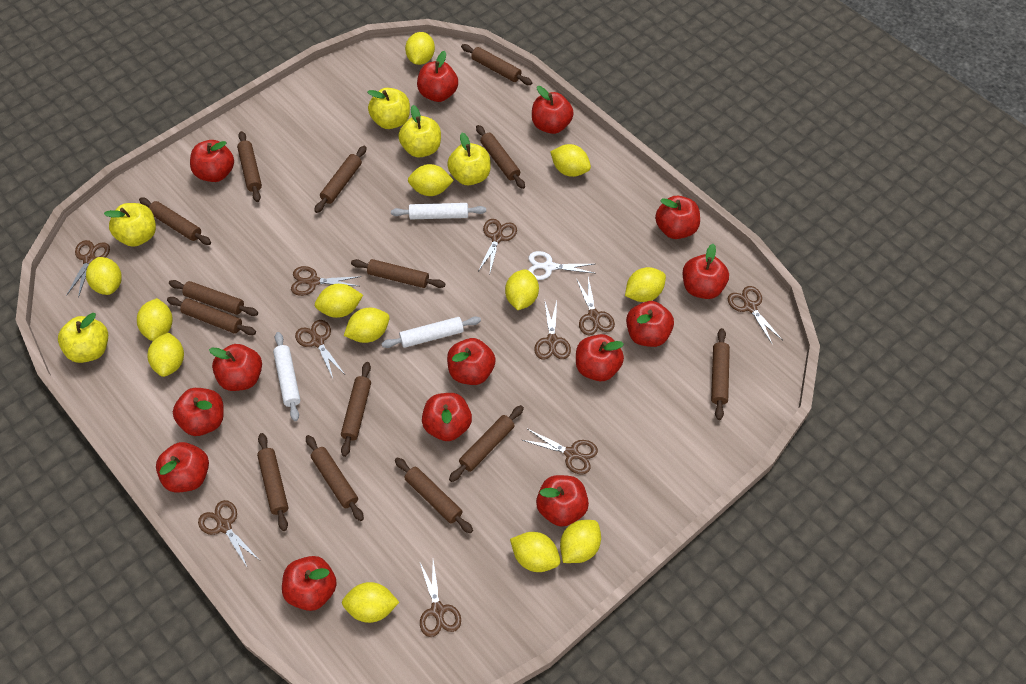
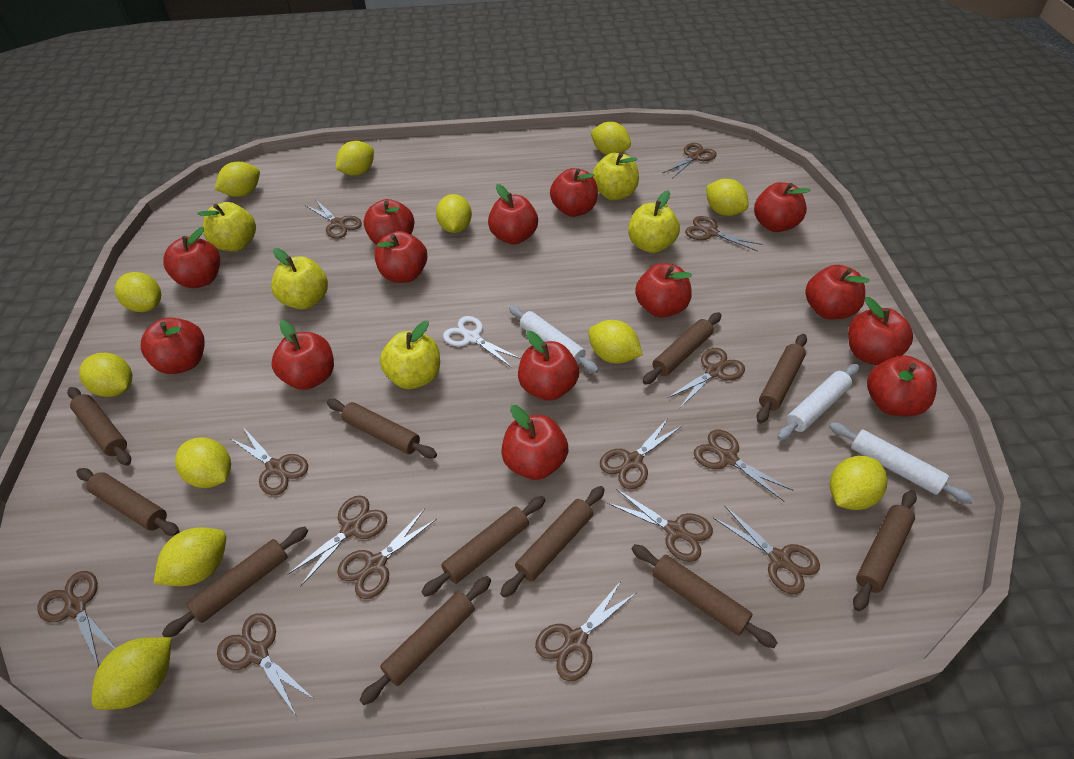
brown rolling pin: 14 -> 11
brown scissors: 10 -> 14
yellow lemon: 13 -> 12

